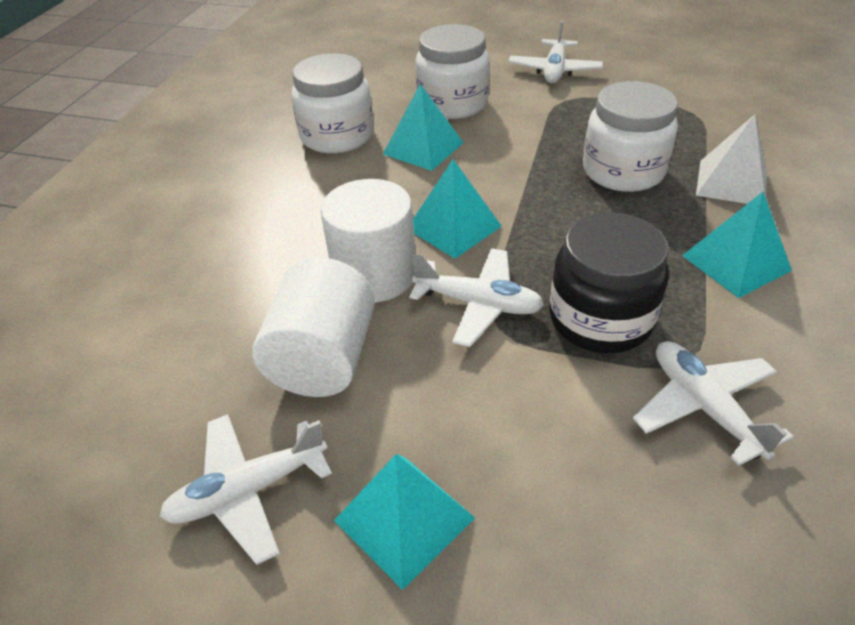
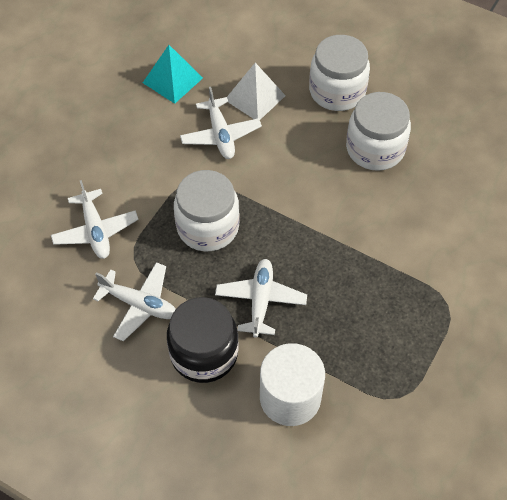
turquoise pyramid: 4 -> 1
white cylinder: 2 -> 1

